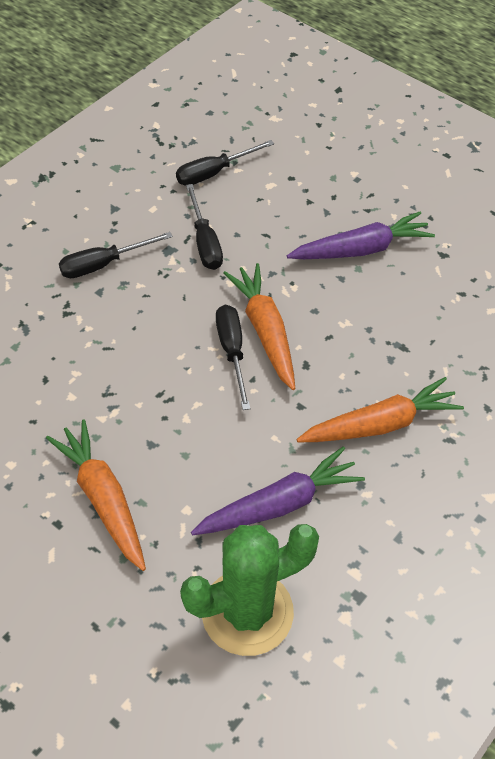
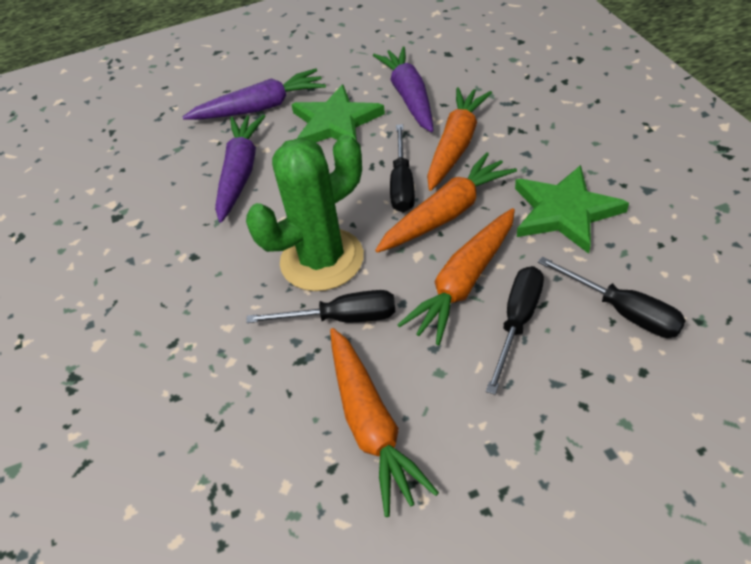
green star: 0 -> 2
orange carrot: 3 -> 4
purple carrot: 2 -> 3

